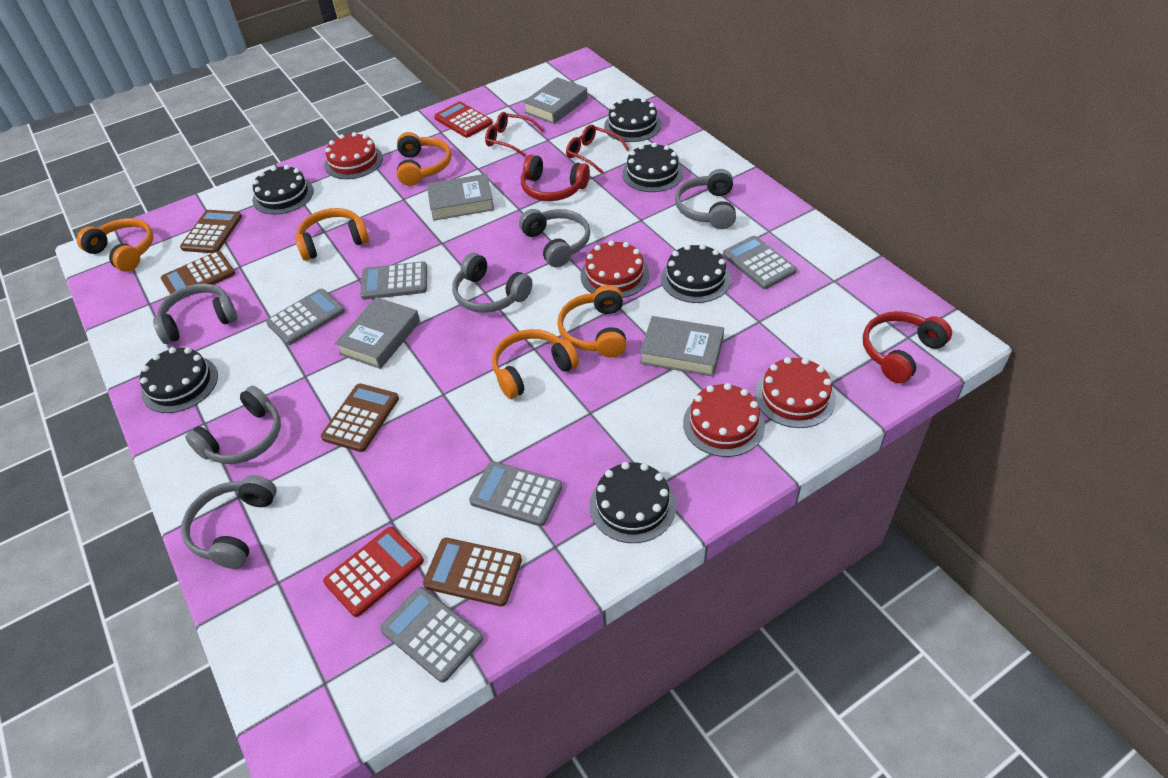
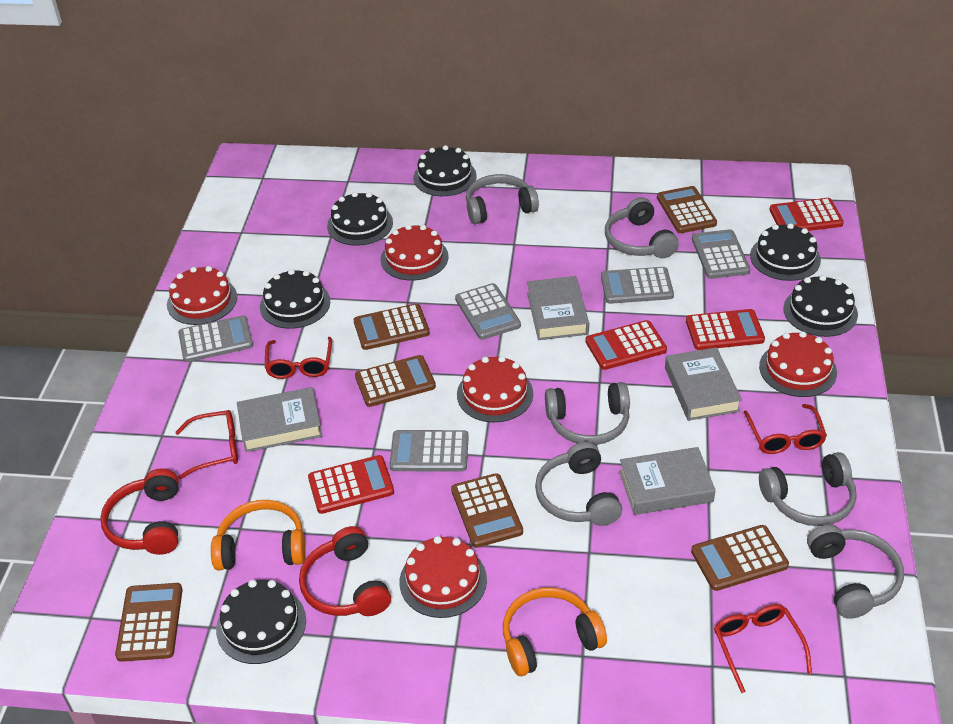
brown calculator: 4 -> 6
orange headphones: 5 -> 2
red cake: 4 -> 5
red calculator: 2 -> 4
red glasses: 2 -> 4

